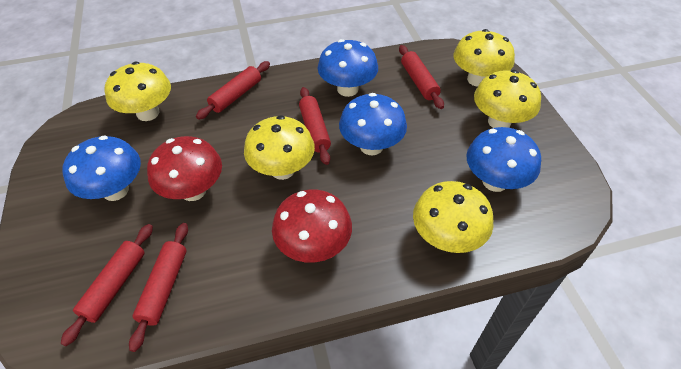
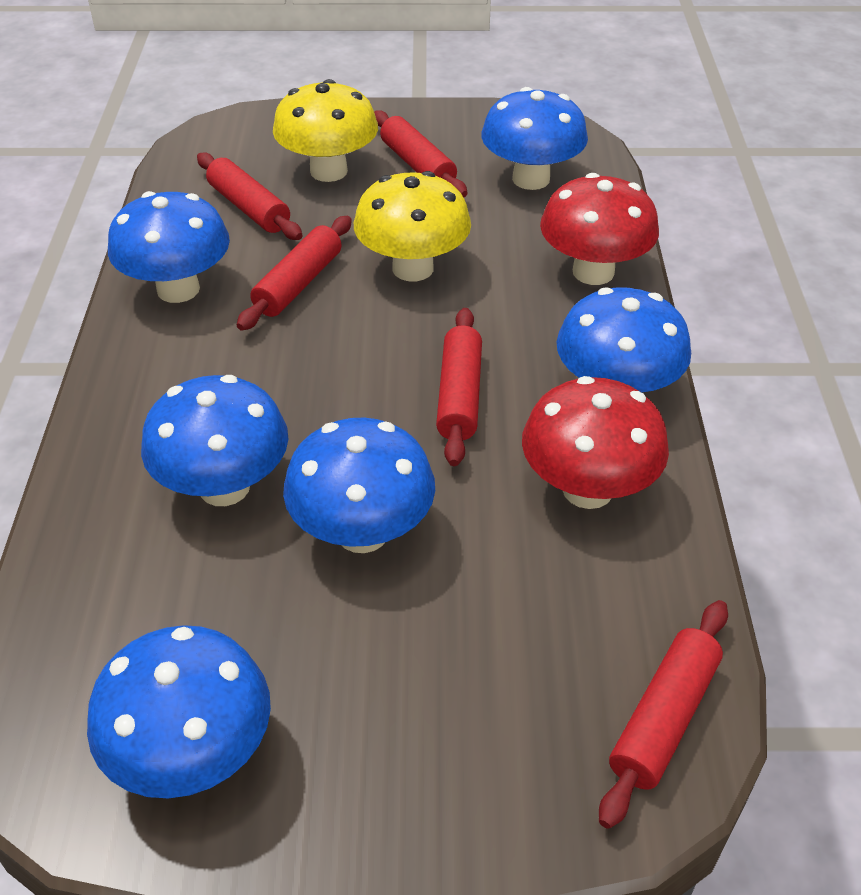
blue mushroom: 4 -> 6
yellow mushroom: 5 -> 2

